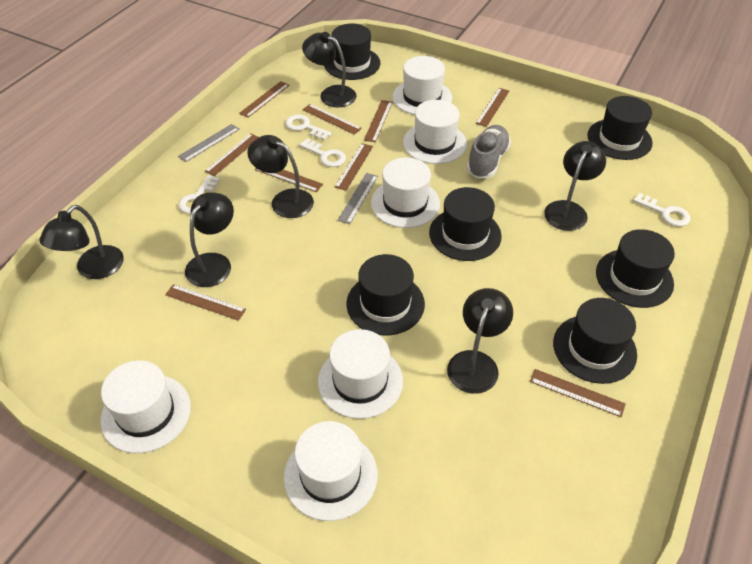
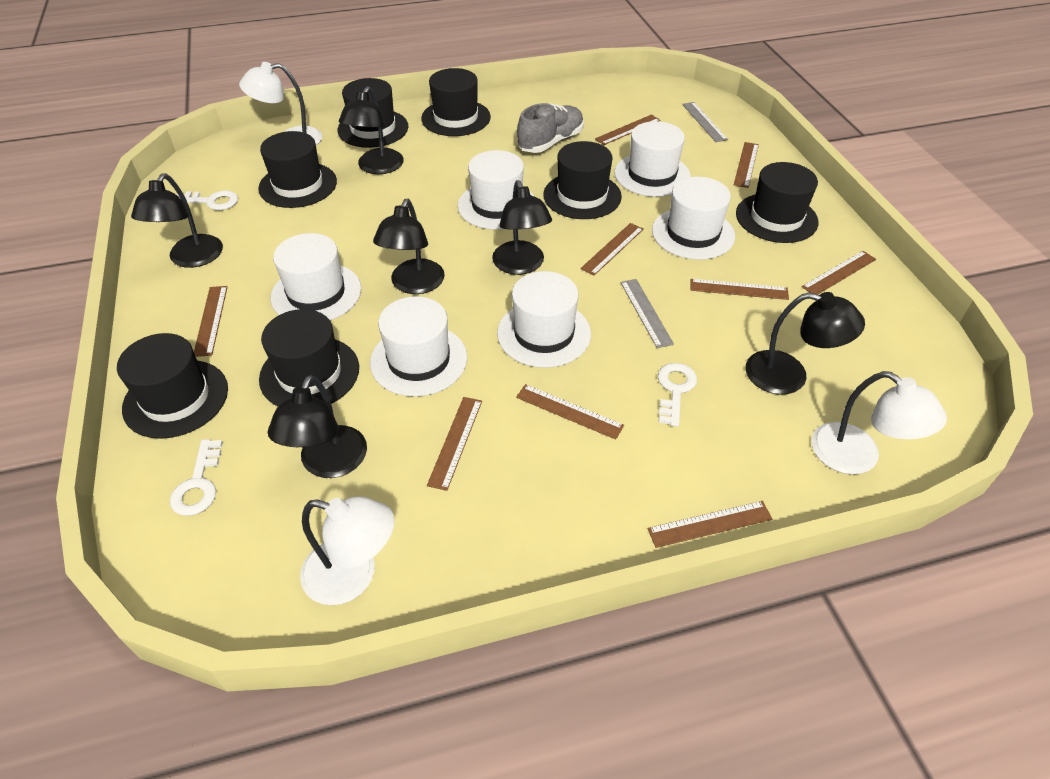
black hat: 6 -> 7
white key: 4 -> 3
white lamp: 0 -> 3

